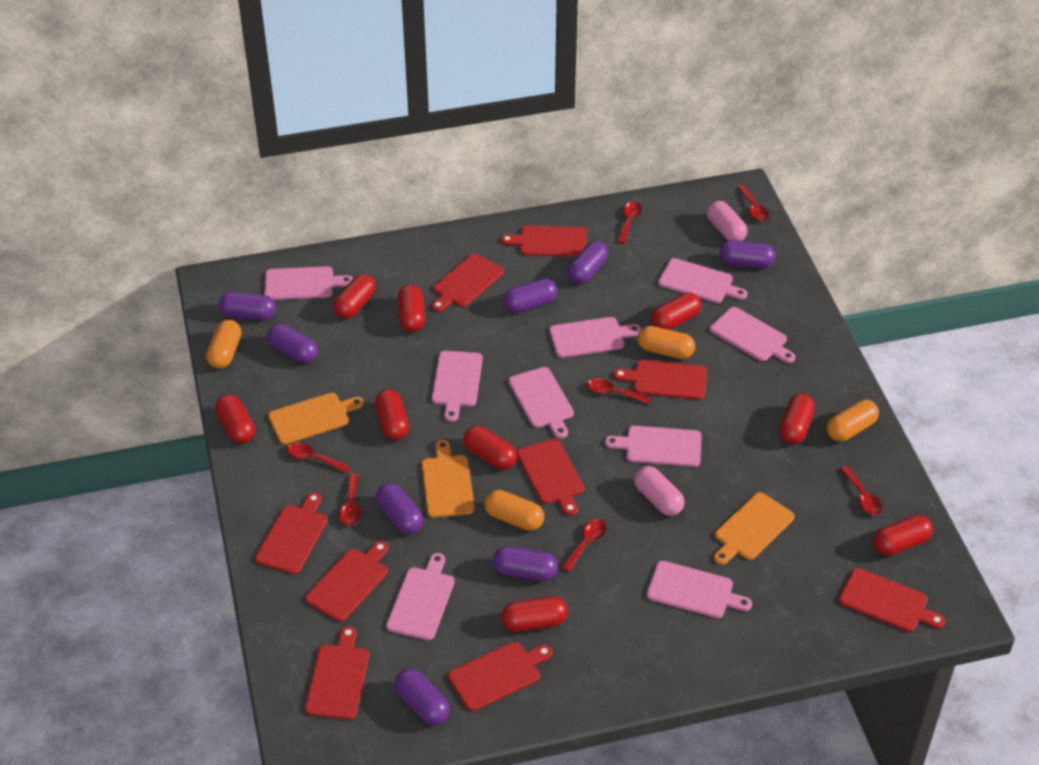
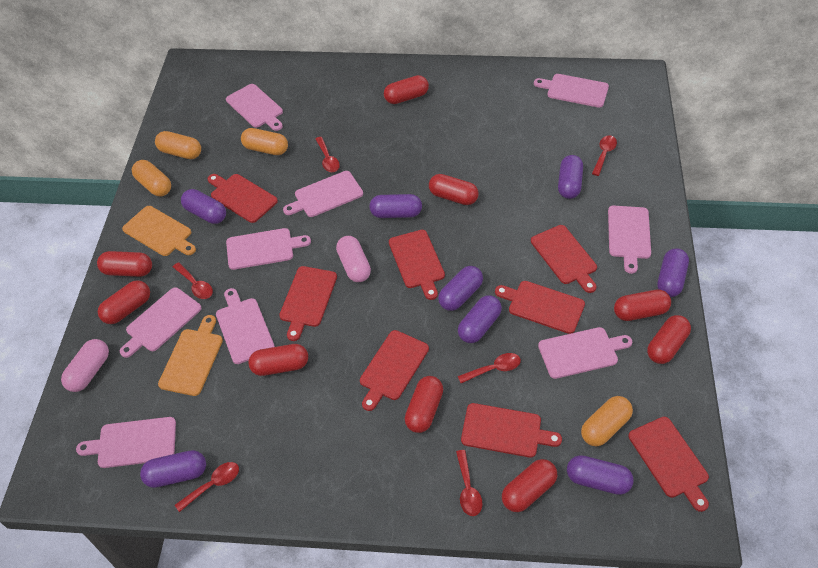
orange cutting board: 3 -> 2
red cutting board: 9 -> 8
red spoon: 7 -> 6

